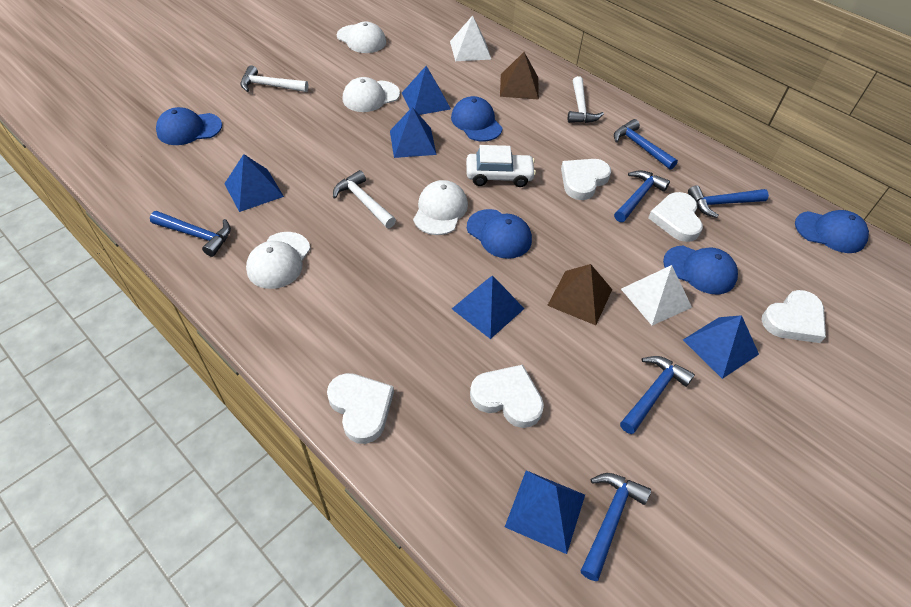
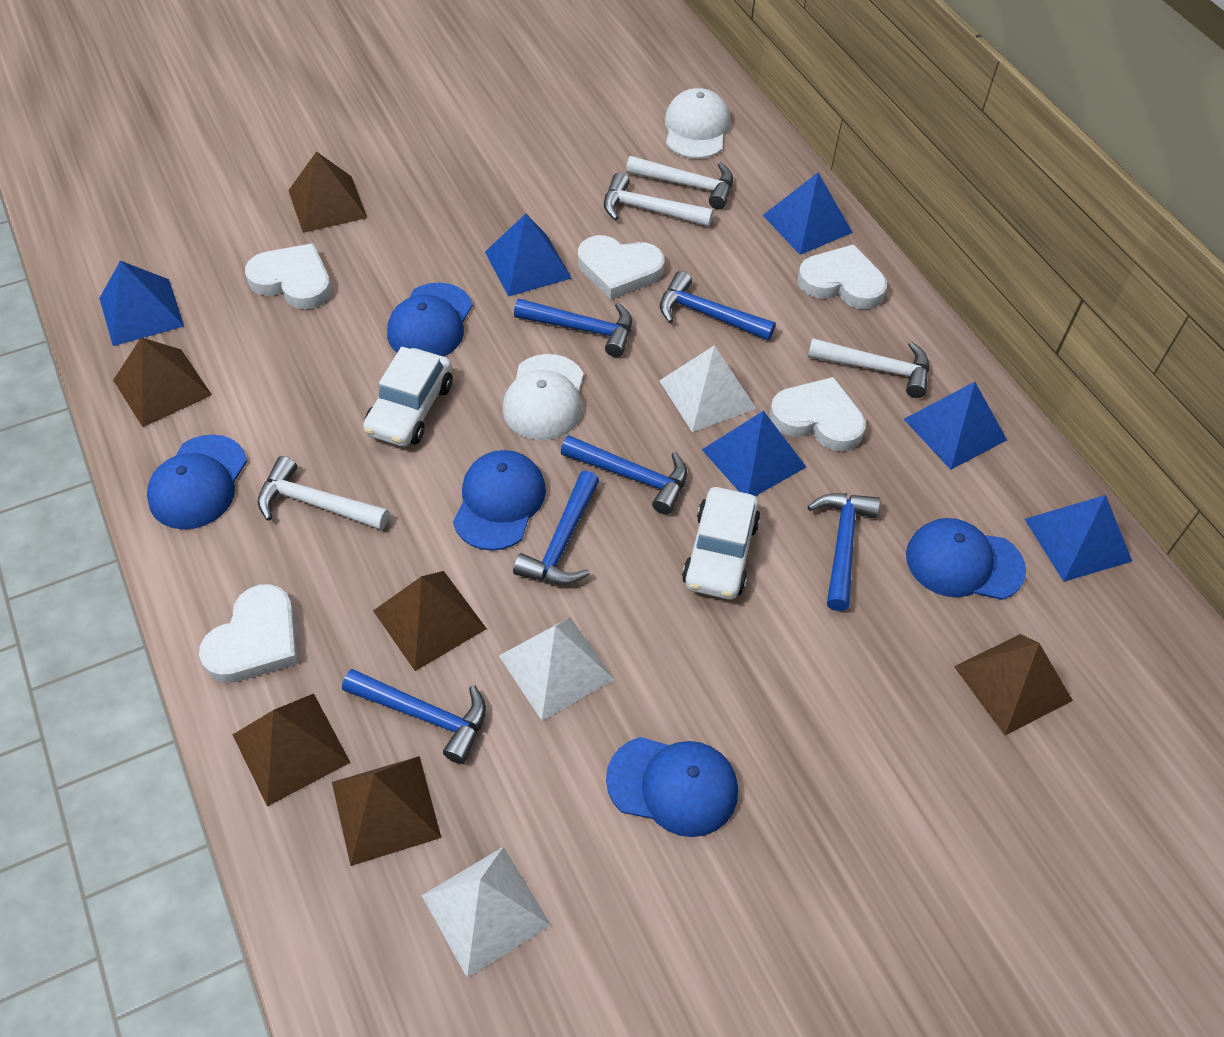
brown pyramid: 2 -> 6
white cap: 4 -> 2
white car: 1 -> 2
white hammer: 3 -> 4
white pyramid: 2 -> 3

